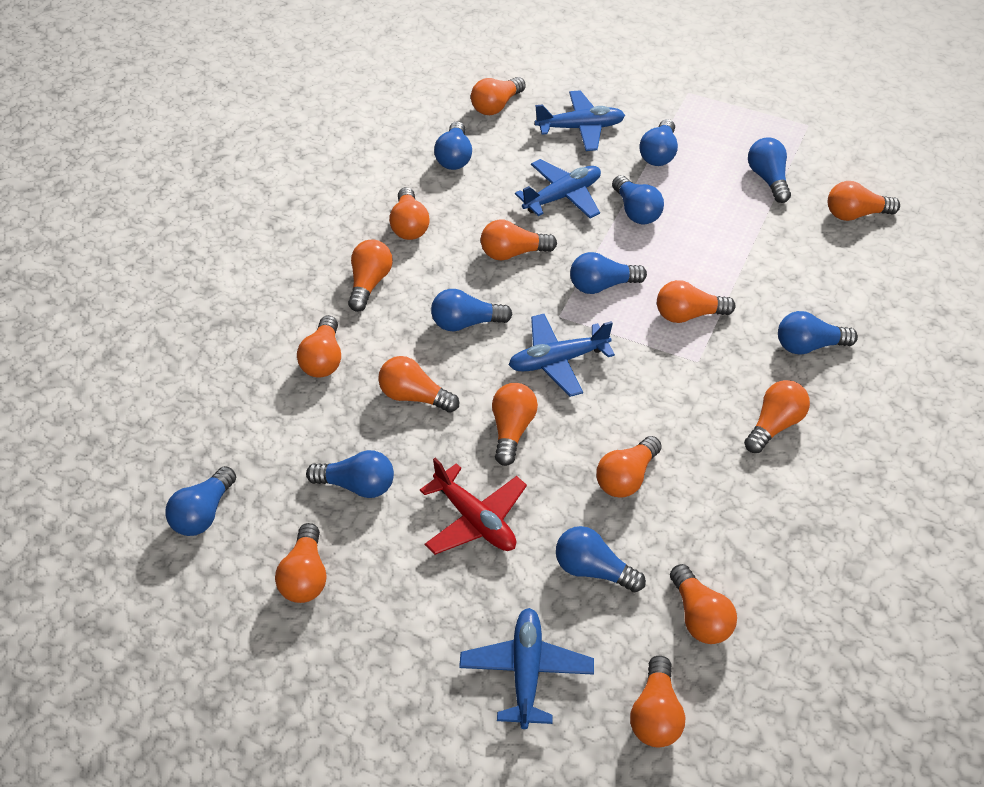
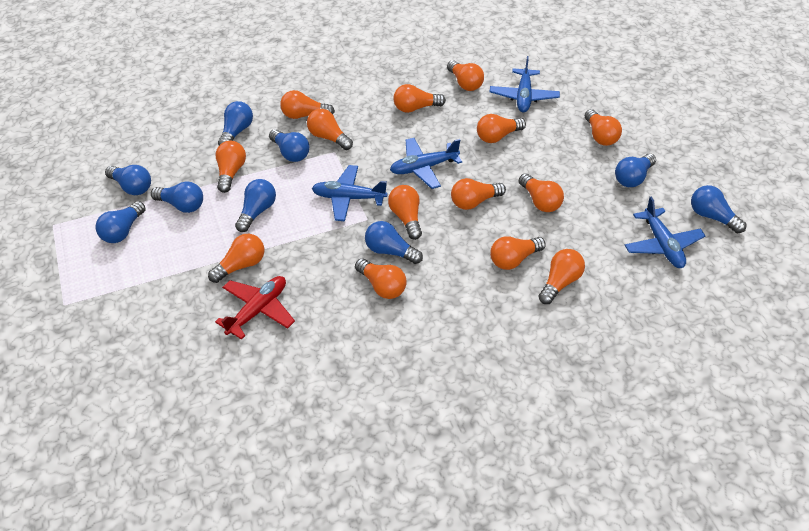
blue light bulb: 10 -> 9

